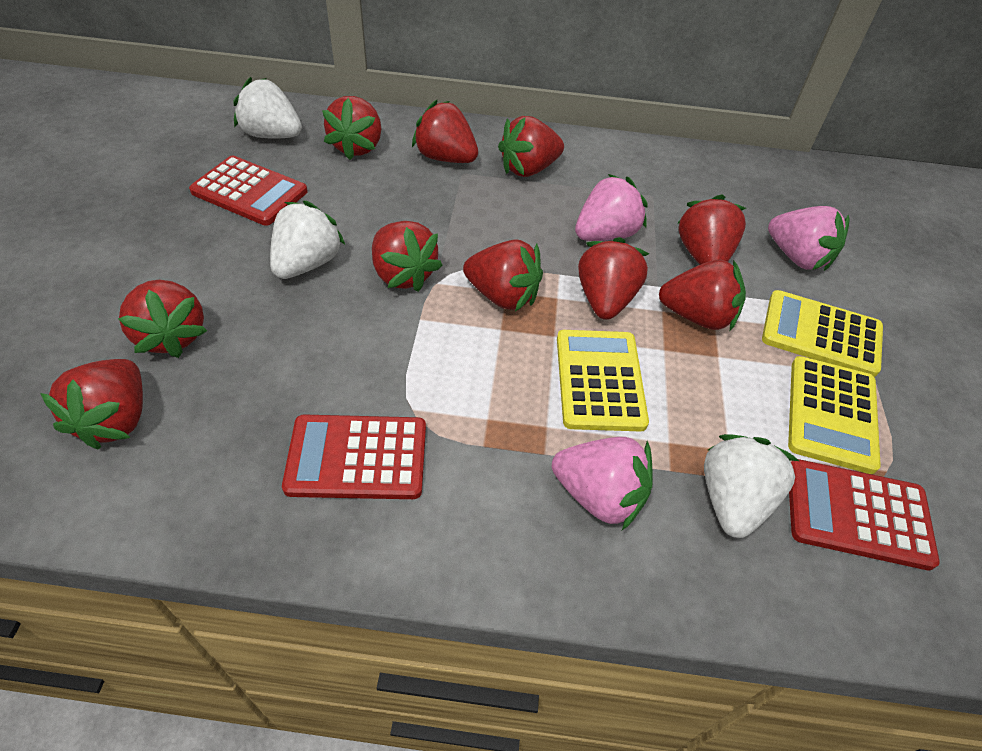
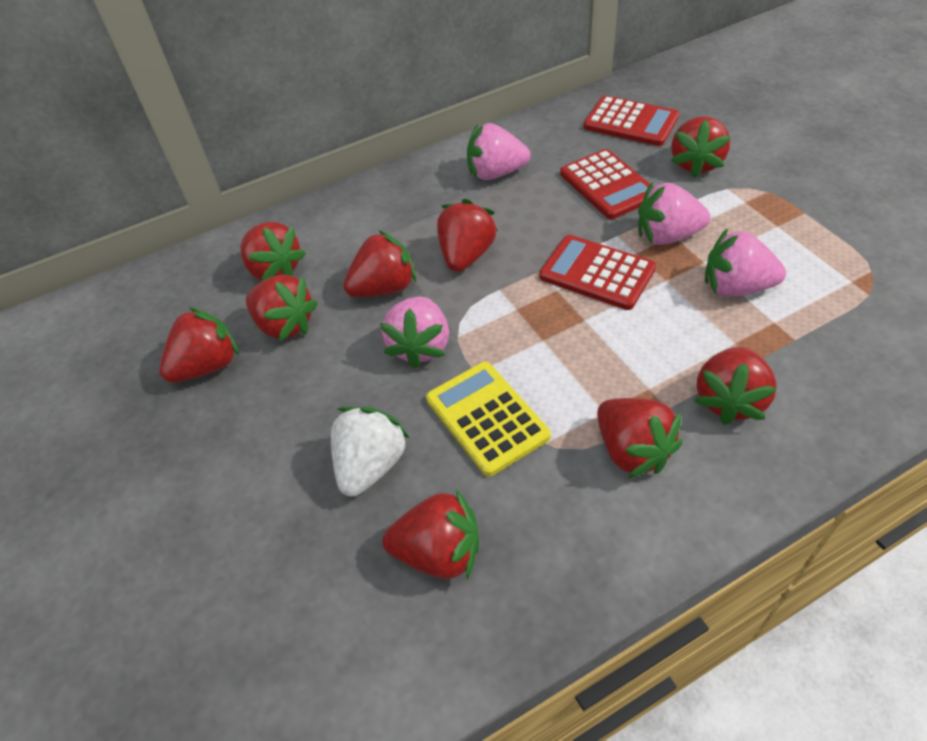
pink strawberry: 3 -> 4
red strawberry: 10 -> 9
white strawberry: 3 -> 1
yellow calculator: 3 -> 1

